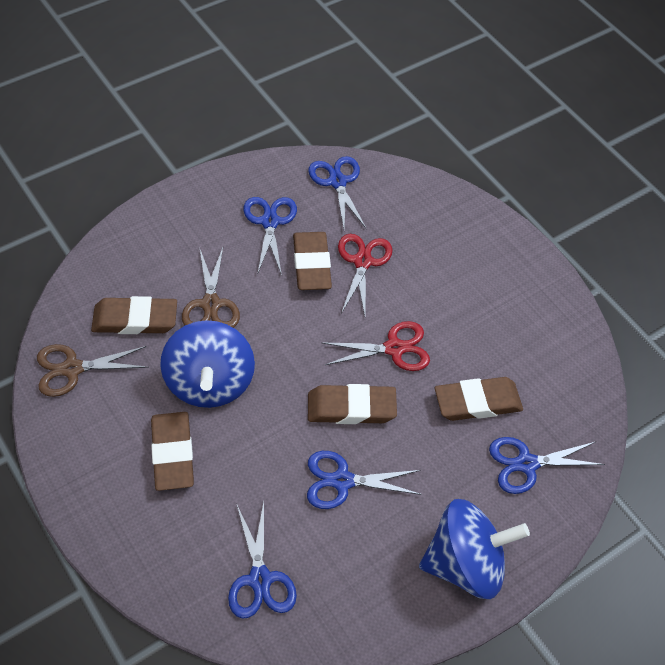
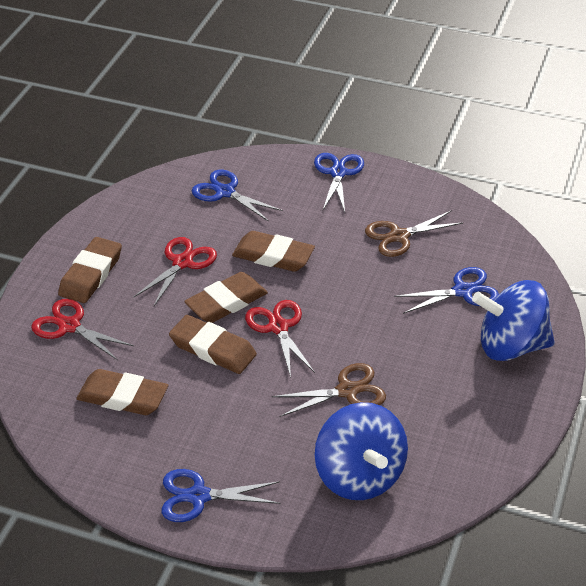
blue scissors: 5 -> 4
red scissors: 2 -> 3

